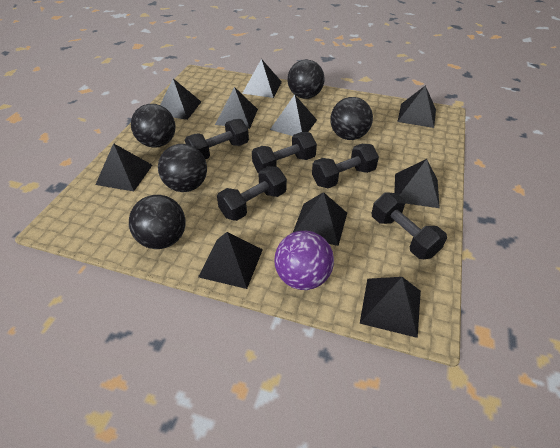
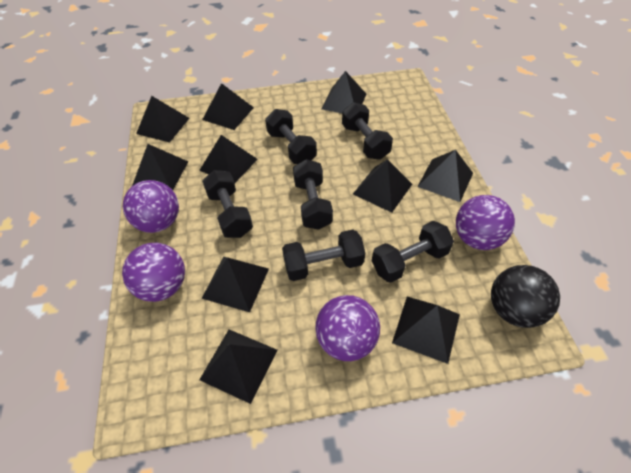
black ball: 5 -> 1
black dumbbell: 5 -> 6
purple ball: 1 -> 4

